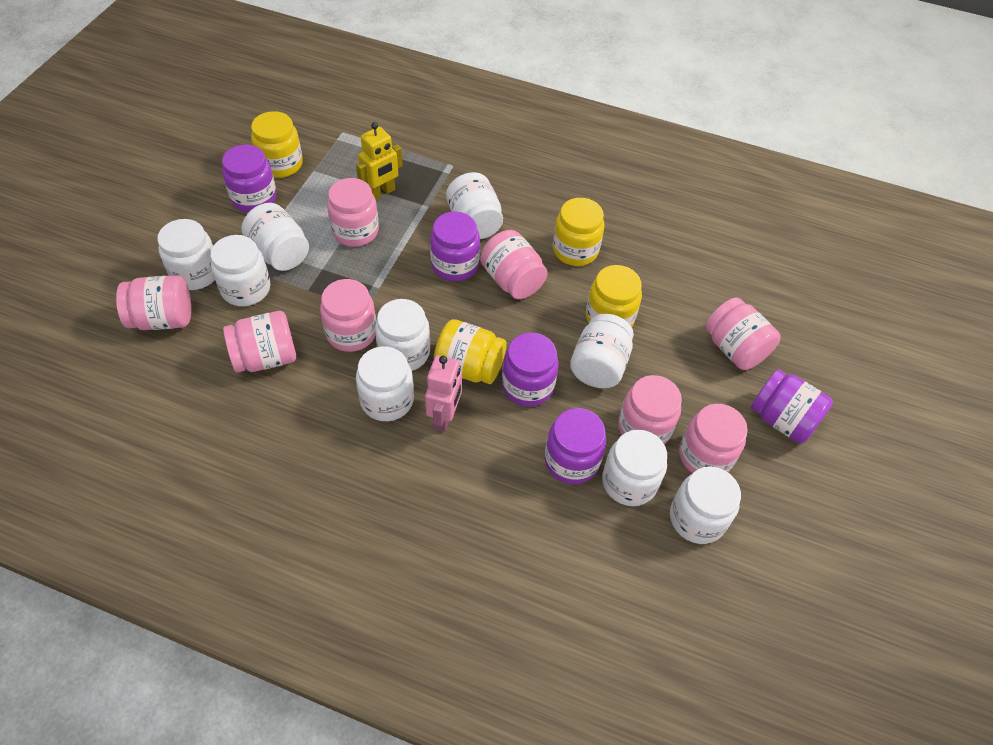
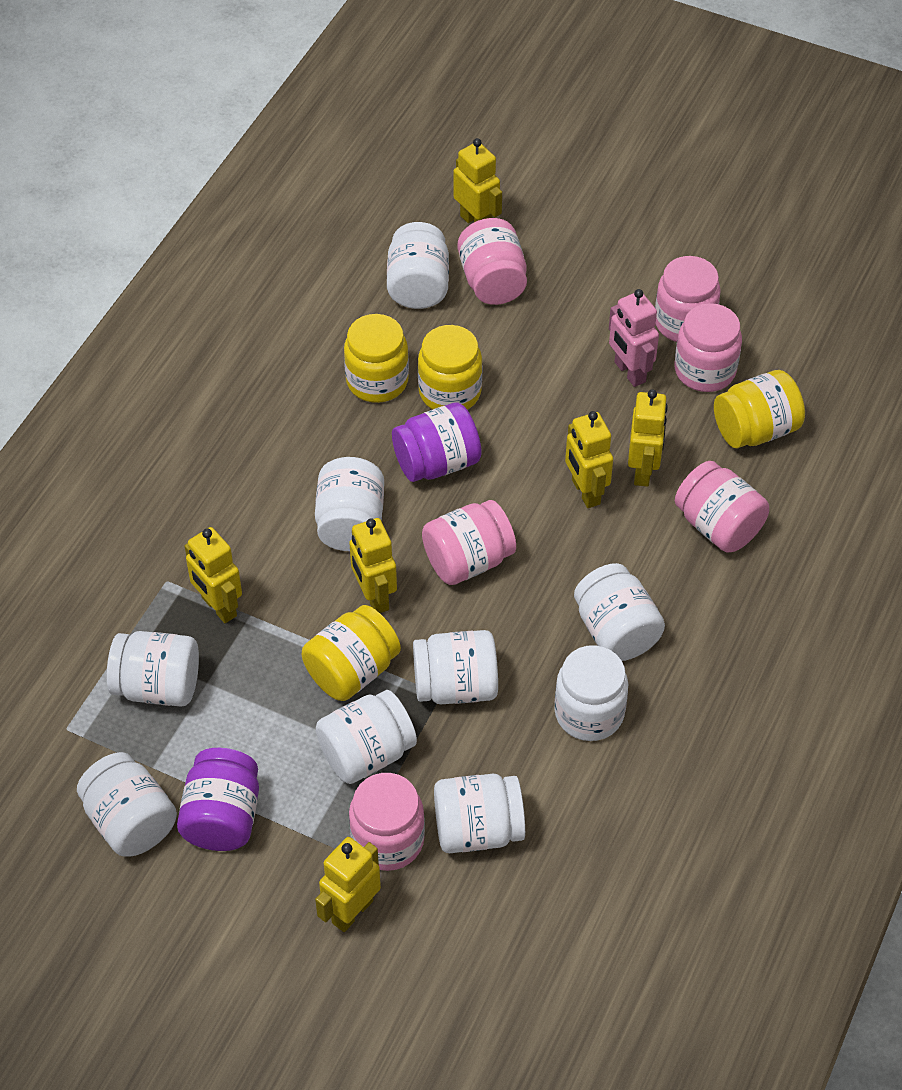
pink jar: 8 -> 6
purple jar: 5 -> 2
yellow robot: 1 -> 6

